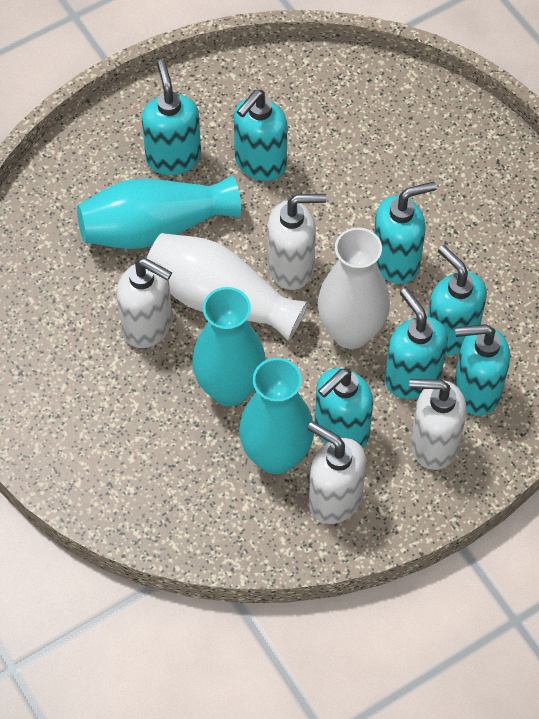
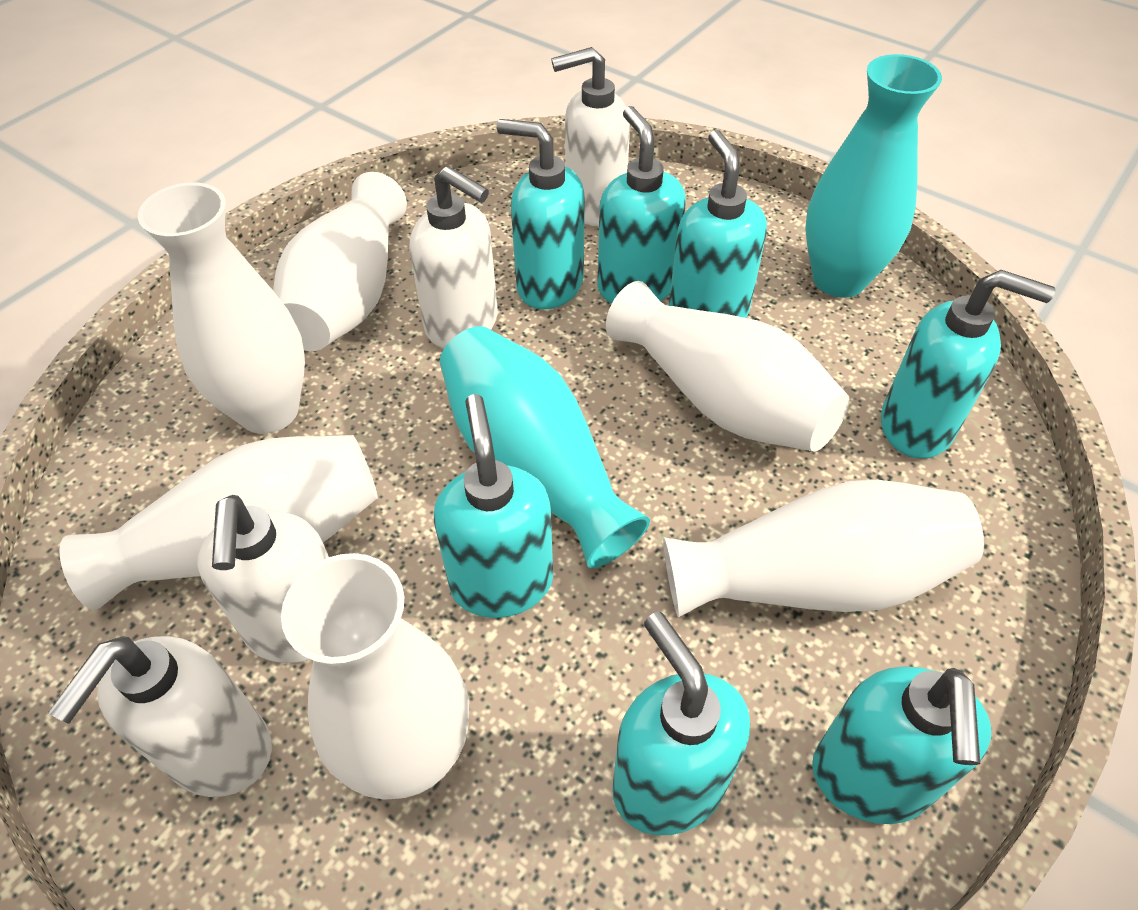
turquoise vase: 3 -> 2
white vase: 2 -> 6

